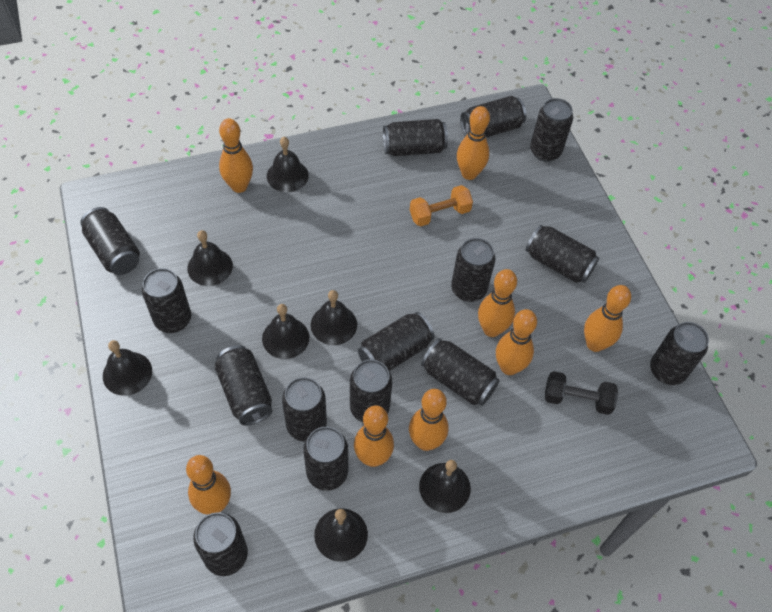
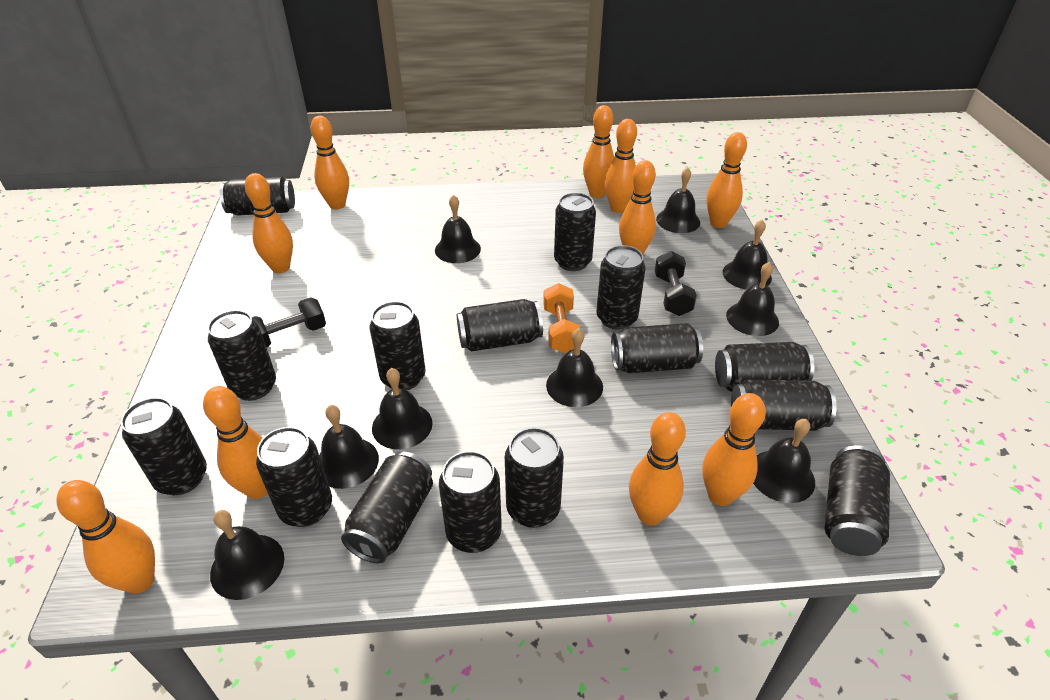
black bell: 7 -> 9
black dumbbell: 1 -> 2
orange bowling pin: 8 -> 10

